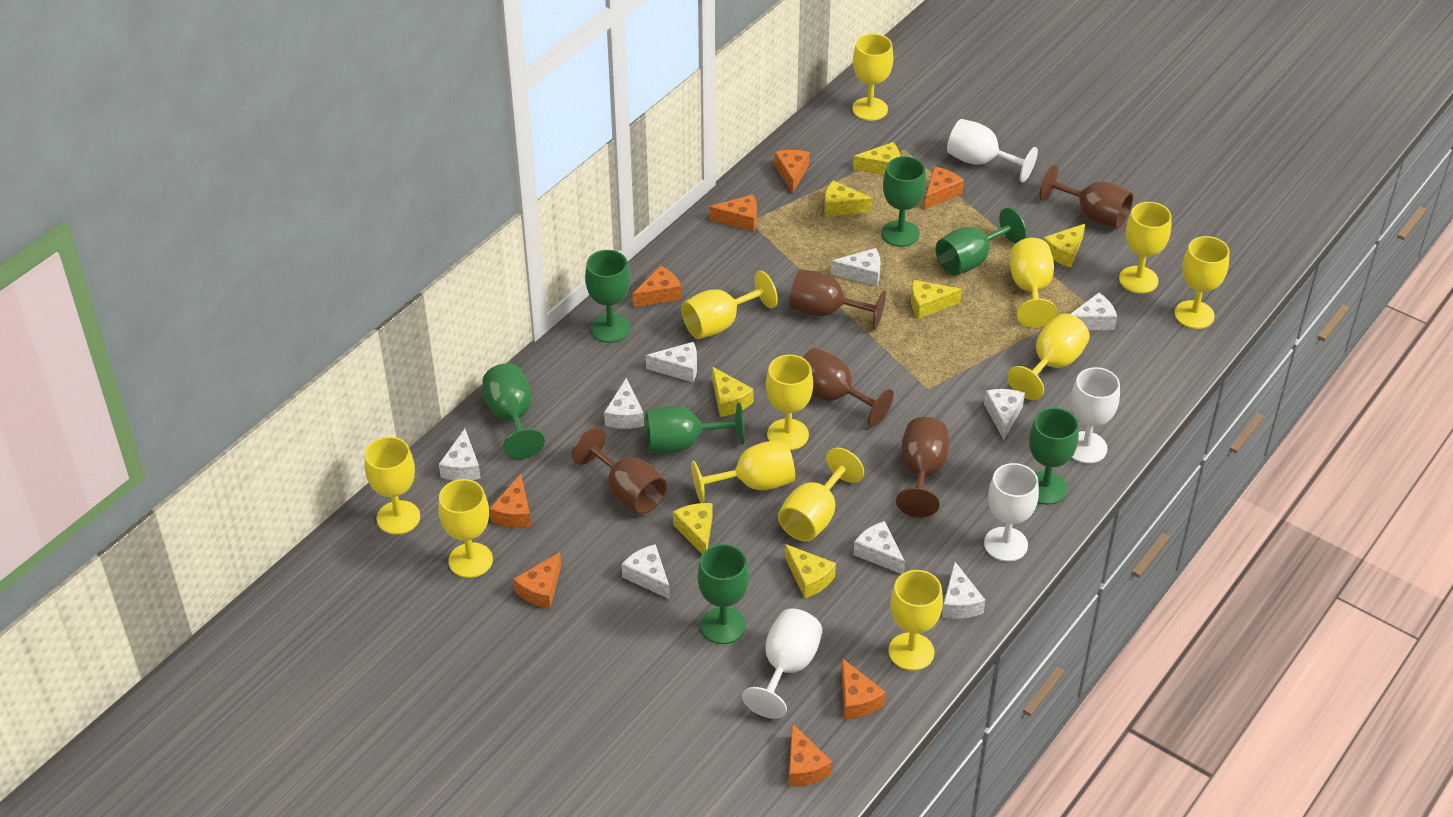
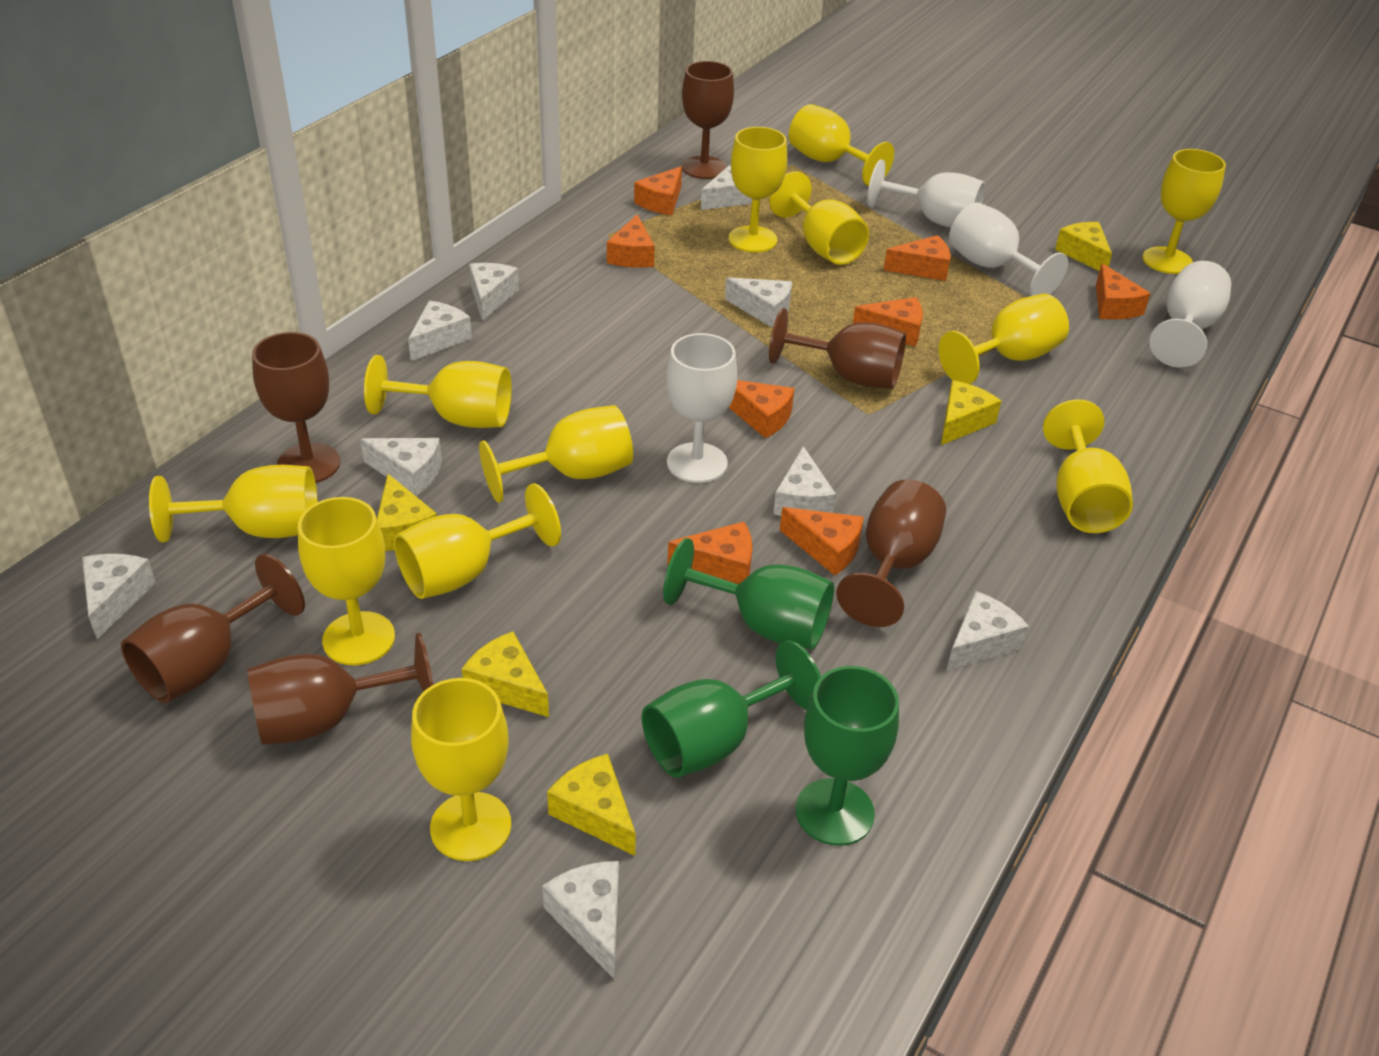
brown goblet: 5 -> 6
green goblet: 7 -> 3
yellow cheese: 7 -> 5

